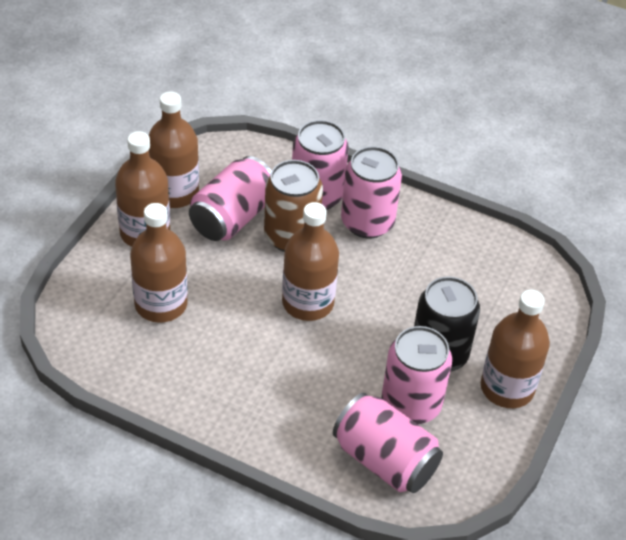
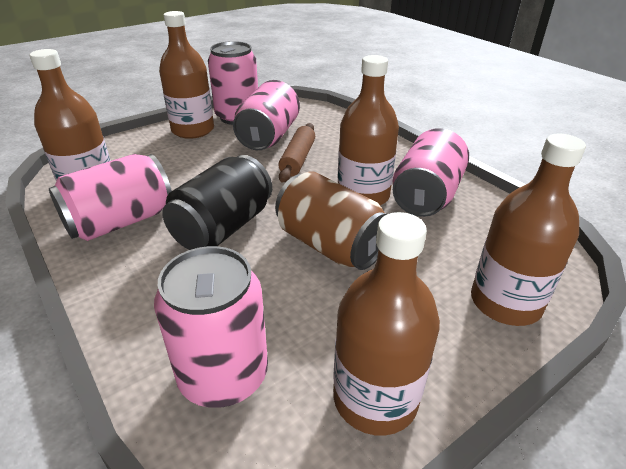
brown rolling pin: 0 -> 1

